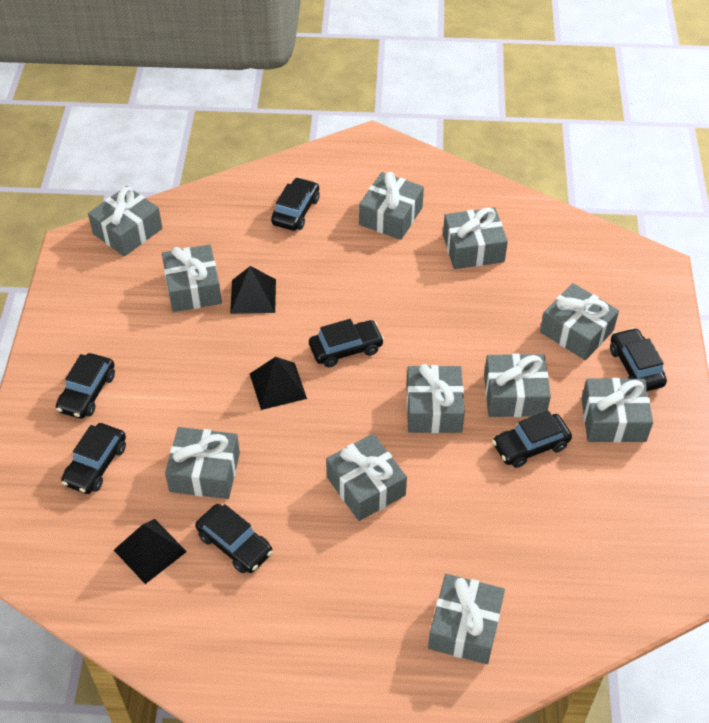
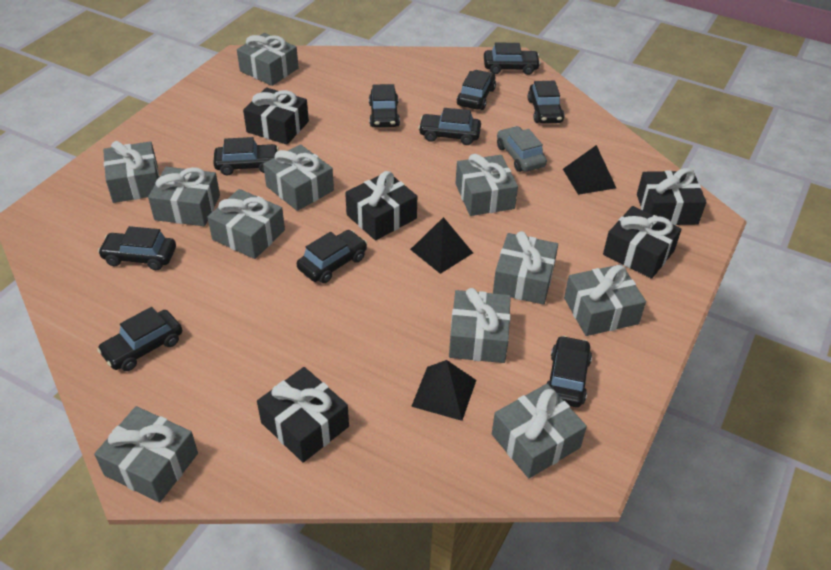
black car: 7 -> 10
black gift: 0 -> 5
grey car: 0 -> 1

